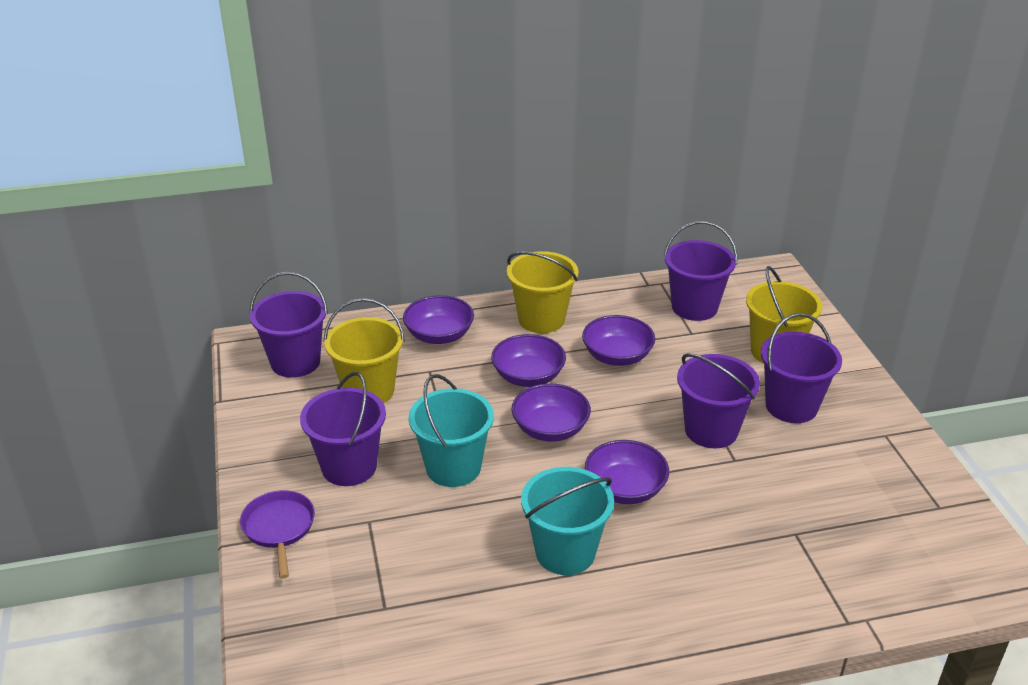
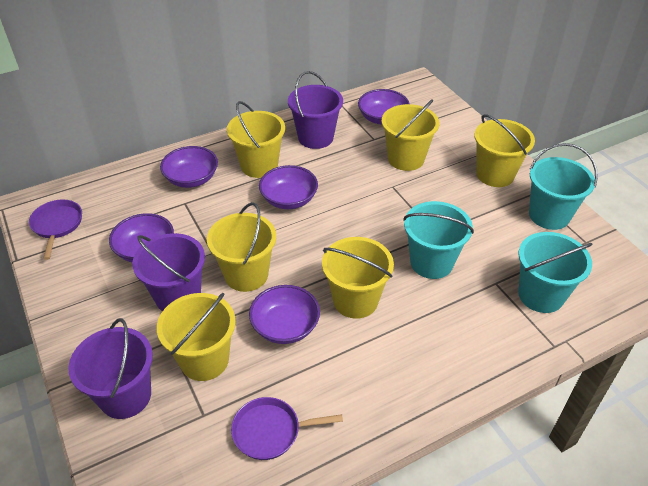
purple bucket: 5 -> 3
purple pan: 1 -> 2
turquoise bucket: 2 -> 3
yellow bucket: 3 -> 6

